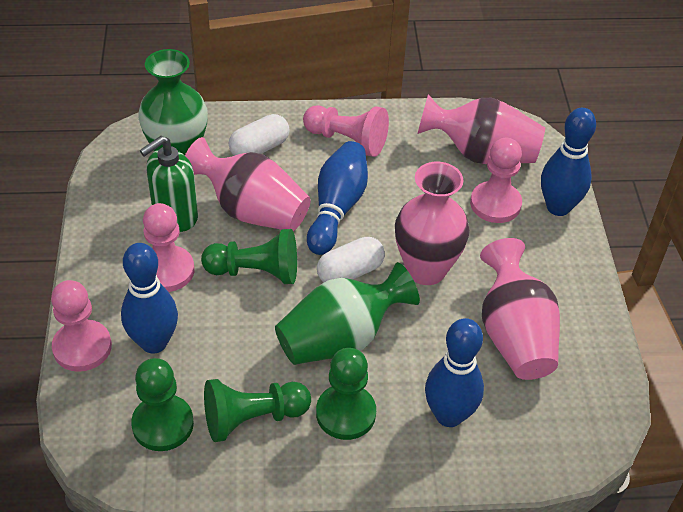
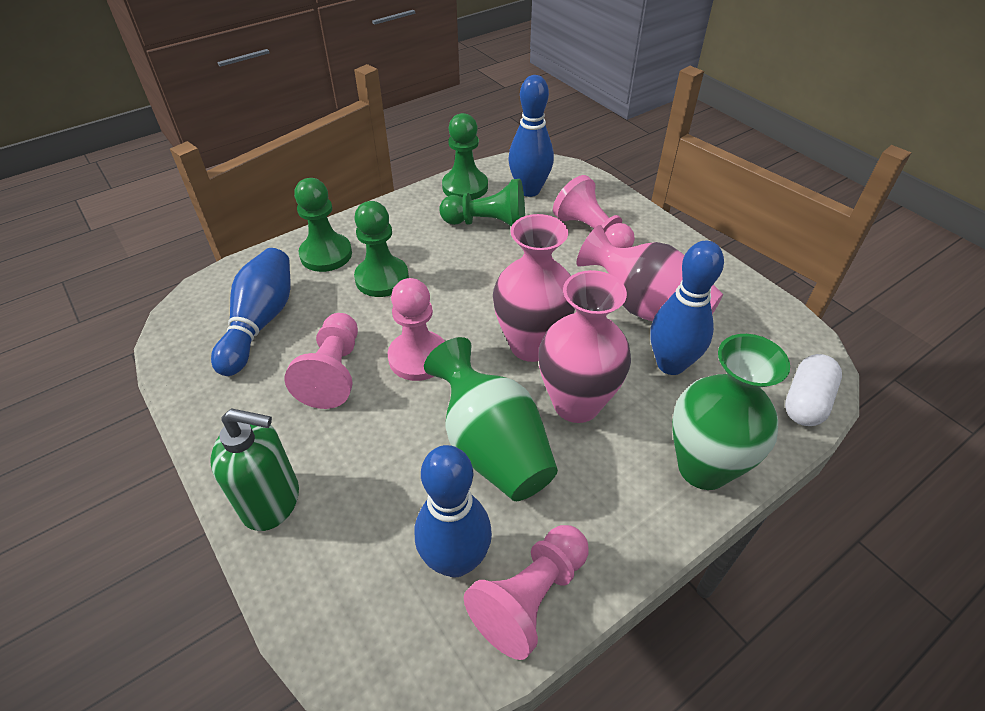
pink vase: 4 -> 3
white capsule: 2 -> 1

